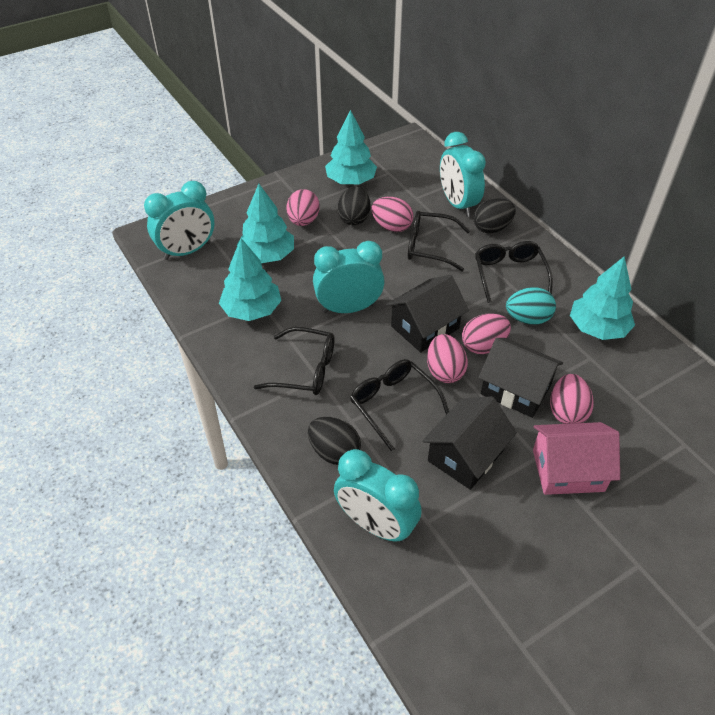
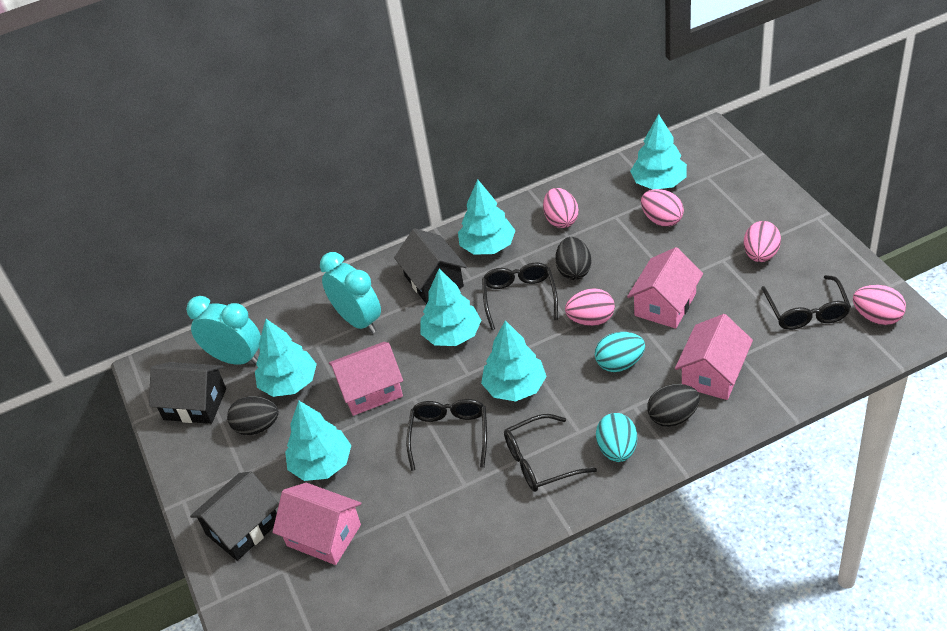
pink house: 1 -> 4
turquoise clock: 4 -> 2
turquoise egg: 1 -> 2
turquoise tree: 4 -> 6

